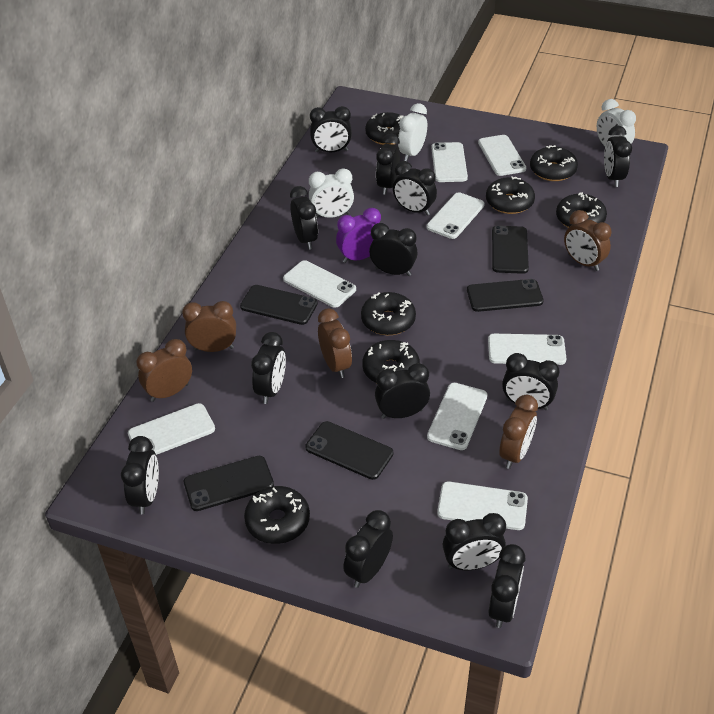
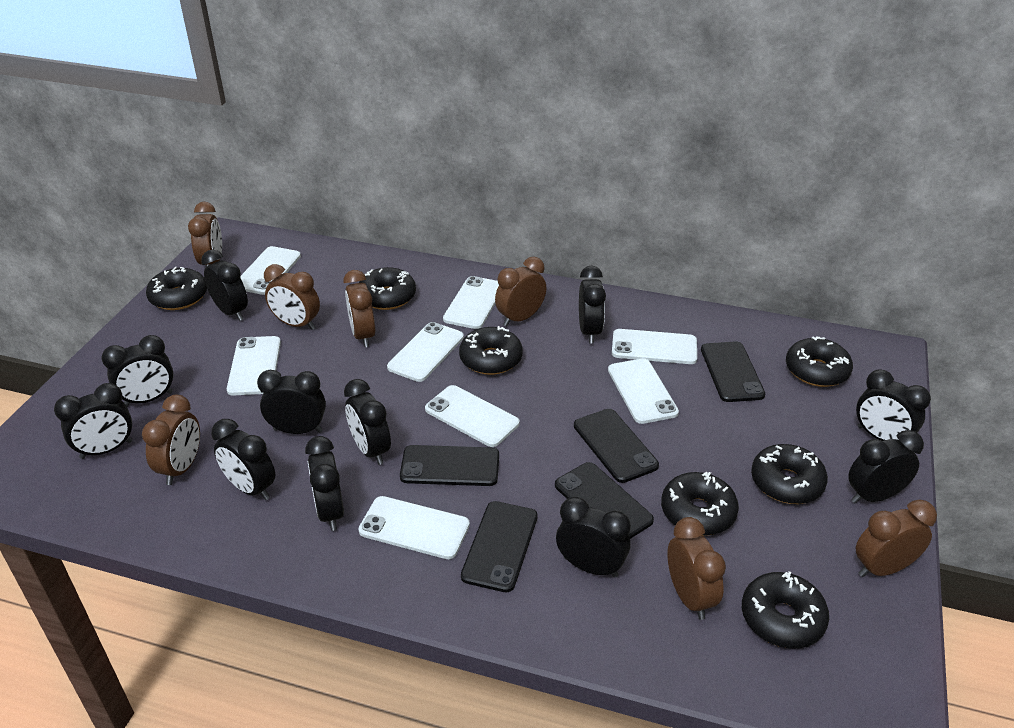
black clock: 13 -> 11
brown clock: 5 -> 7
purple clock: 1 -> 0
white clock: 3 -> 0

